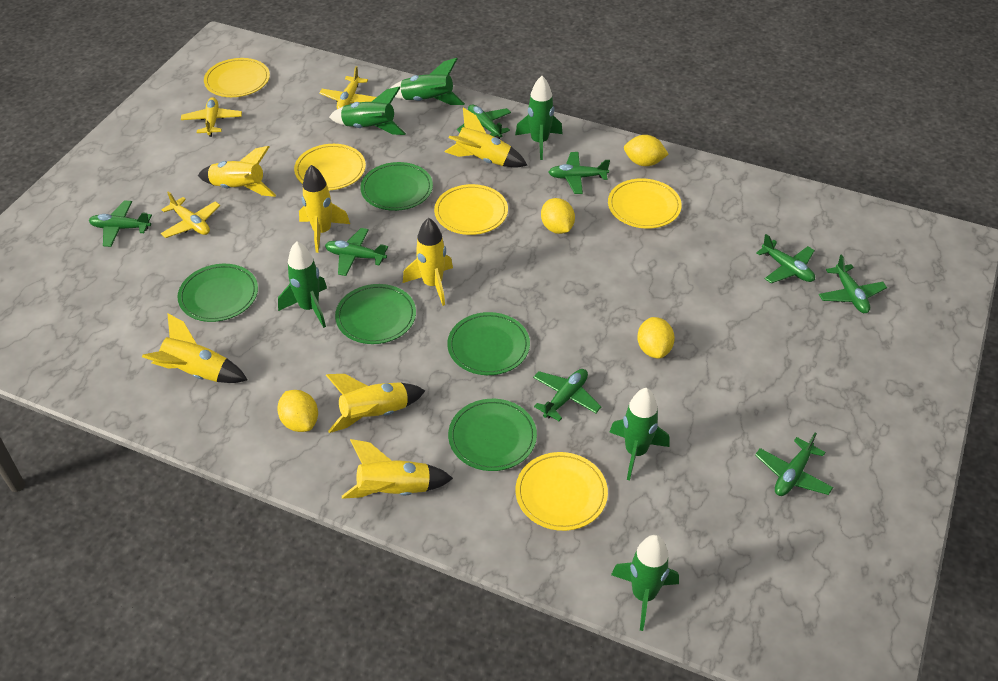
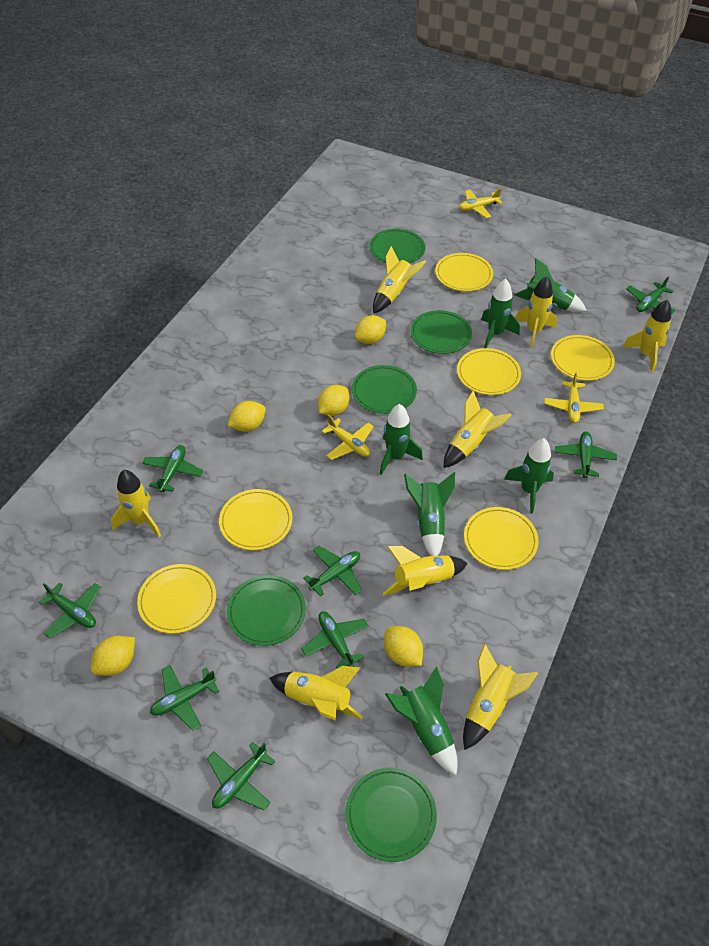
yellow lemon: 4 -> 5
yellow plate: 5 -> 6
yellow rocket: 7 -> 8

